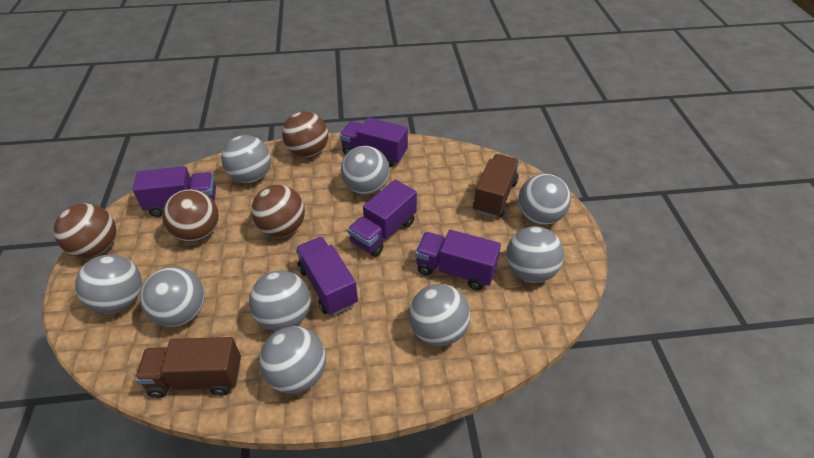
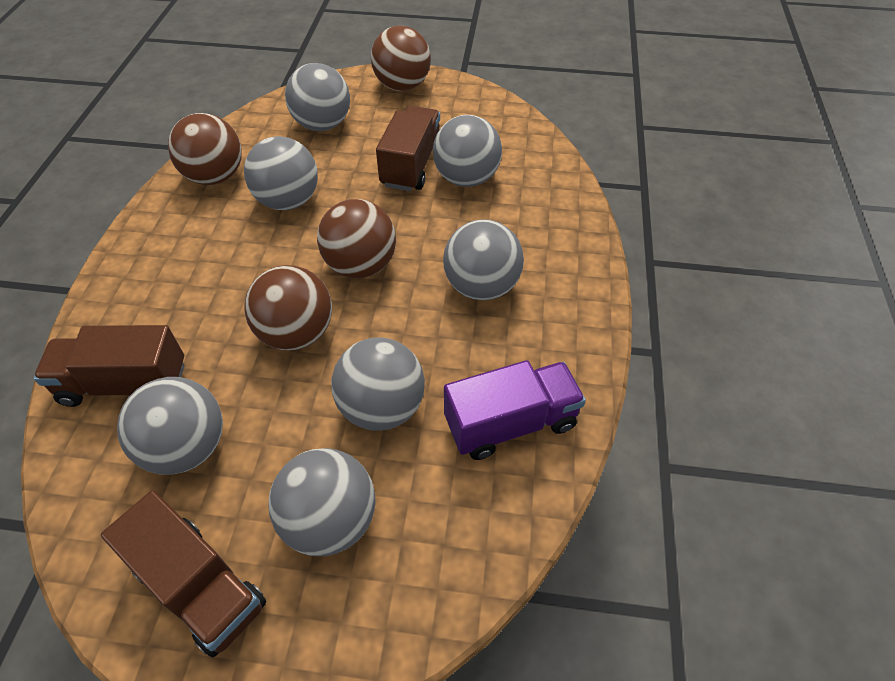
brown truck: 2 -> 3
grey ball: 9 -> 7
purple truck: 5 -> 1

